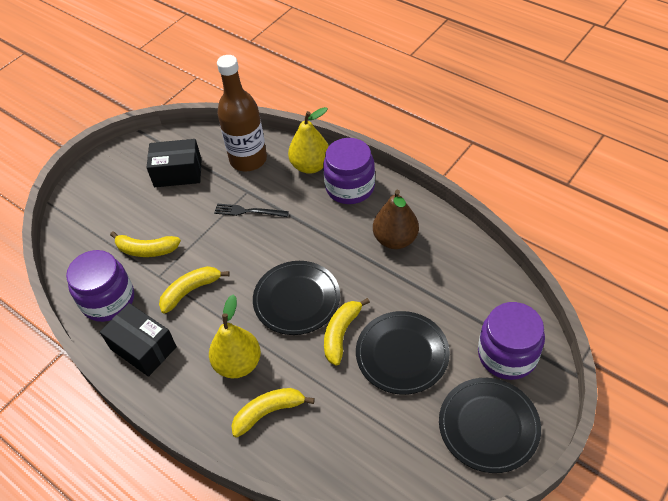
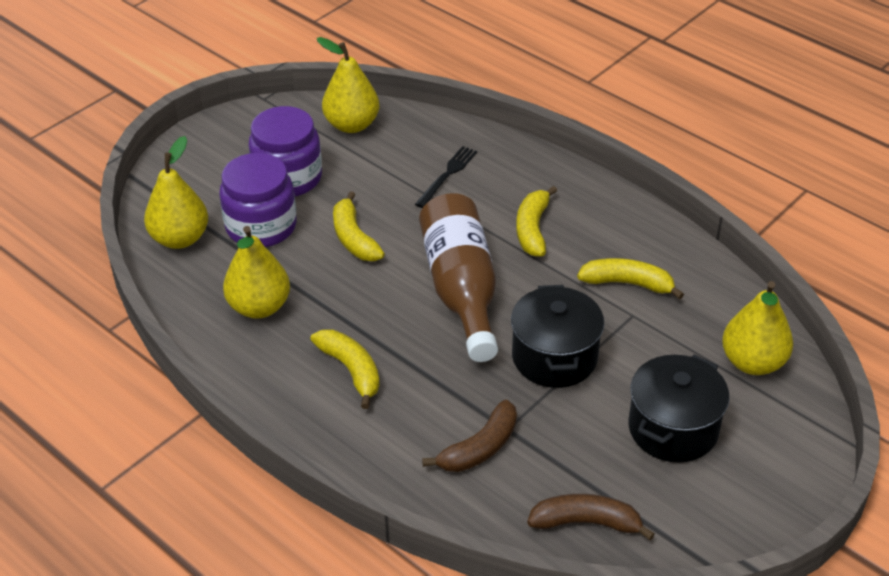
black box: 2 -> 0
black plate: 3 -> 0
black pot: 0 -> 2
brown banana: 0 -> 2
brown pear: 1 -> 0
purple jar: 3 -> 2
yellow pear: 2 -> 4

